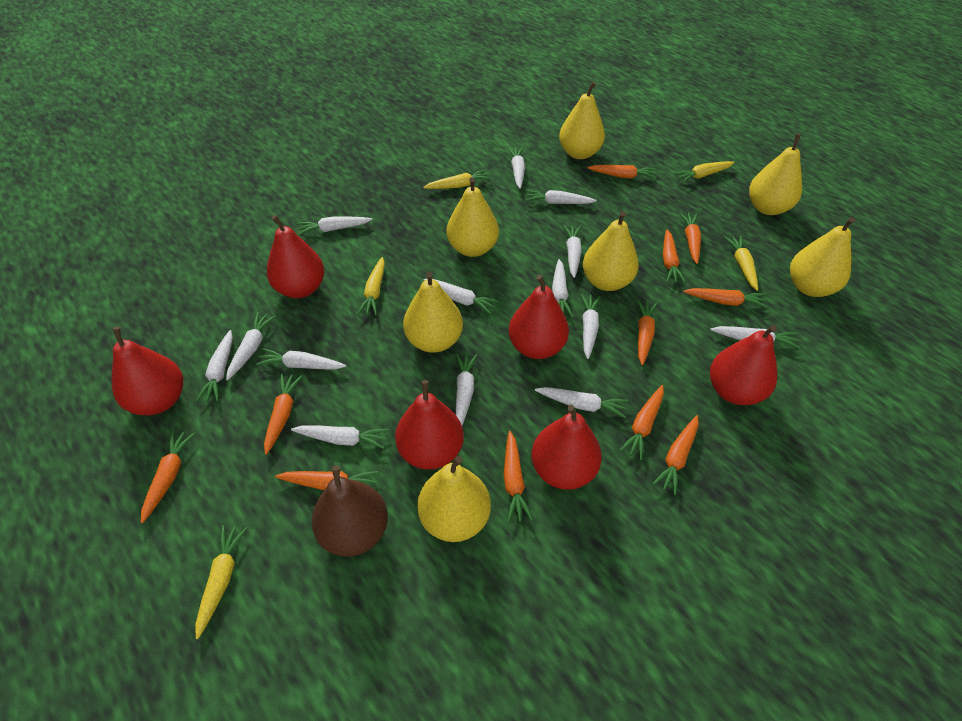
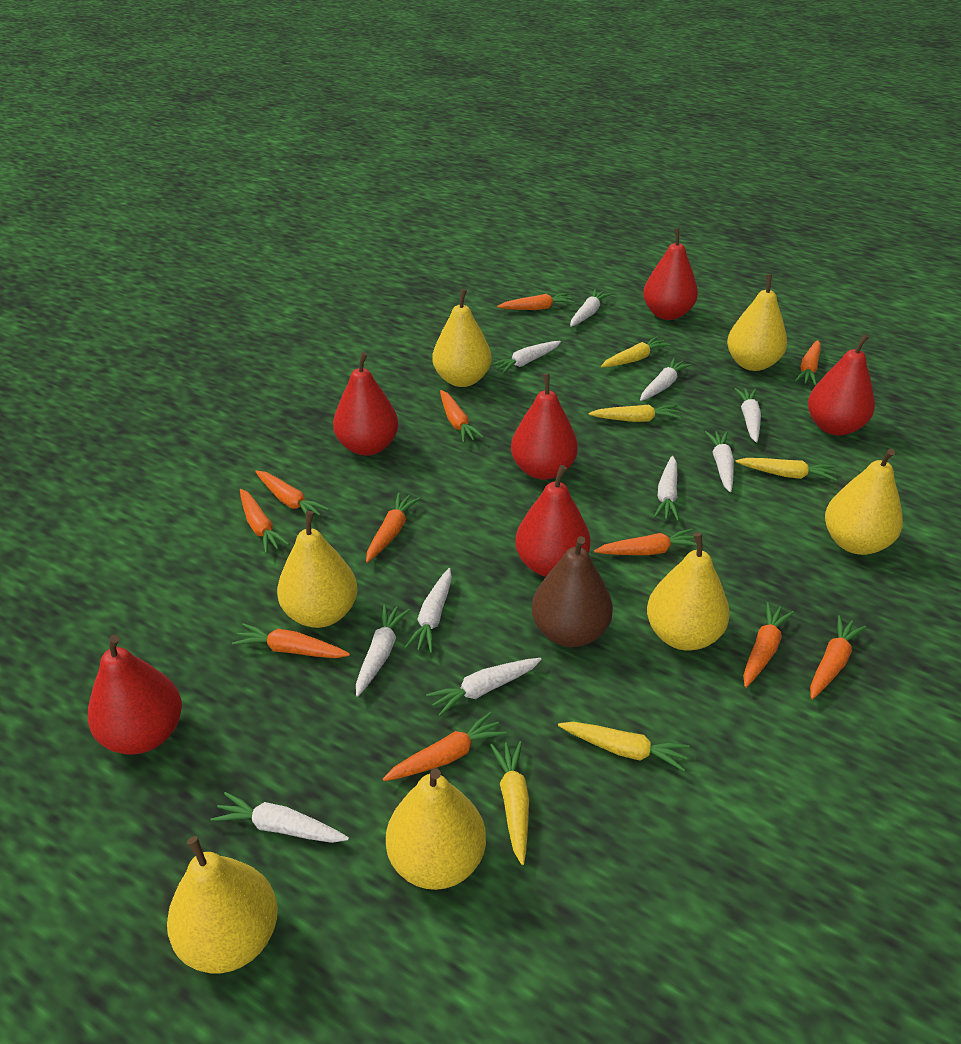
white carrot: 14 -> 10

